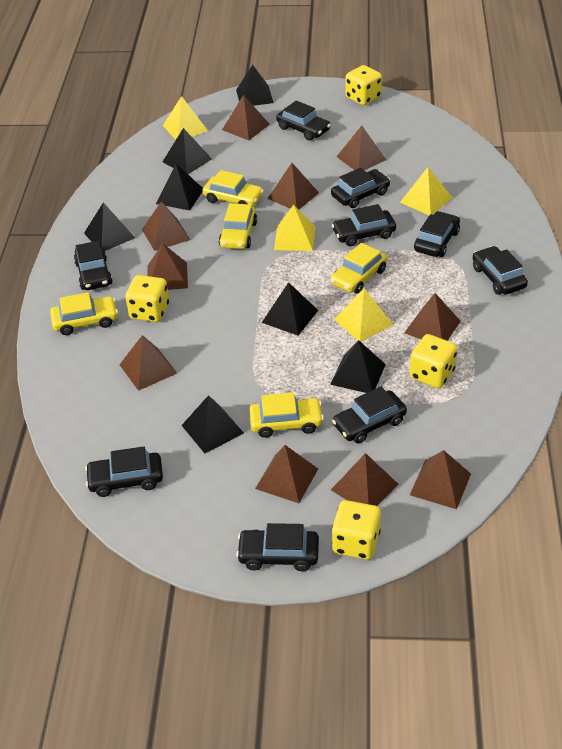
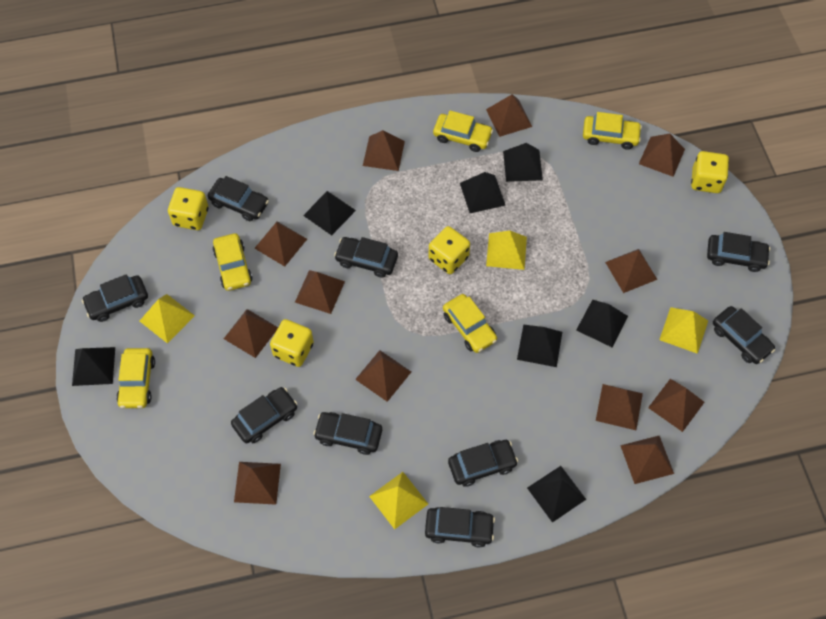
brown pyramid: 10 -> 12

